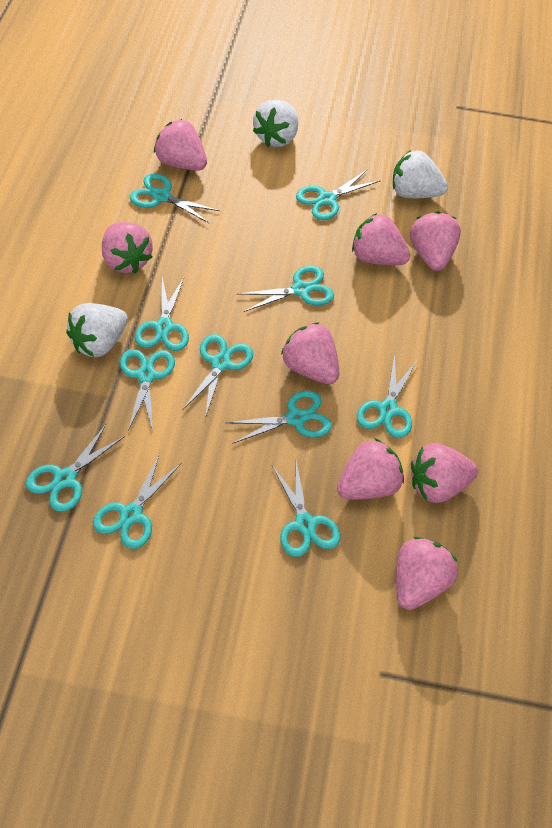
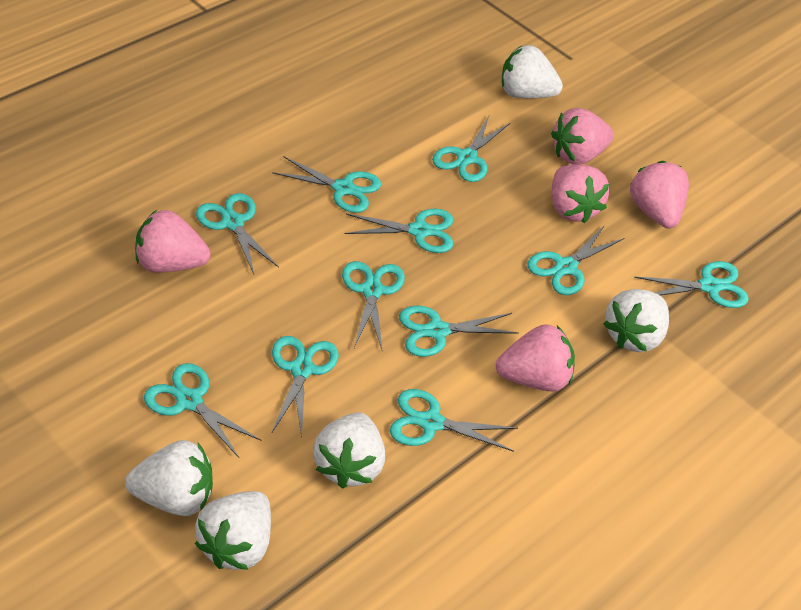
pink strawberry: 8 -> 5
white strawberry: 3 -> 5

